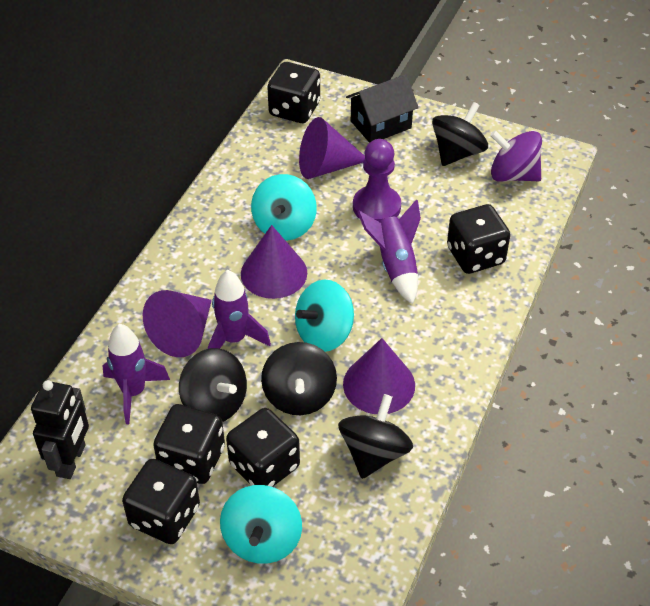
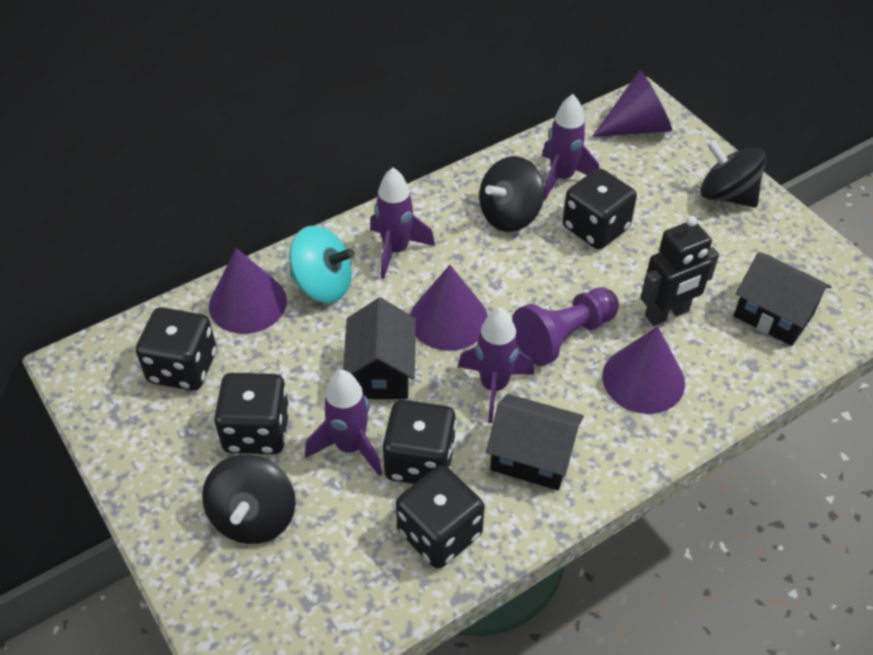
black house: 1 -> 3
black spinning top: 4 -> 3
purple rocket: 3 -> 4
purple spinning top: 1 -> 0
turquoise spinning top: 3 -> 1

